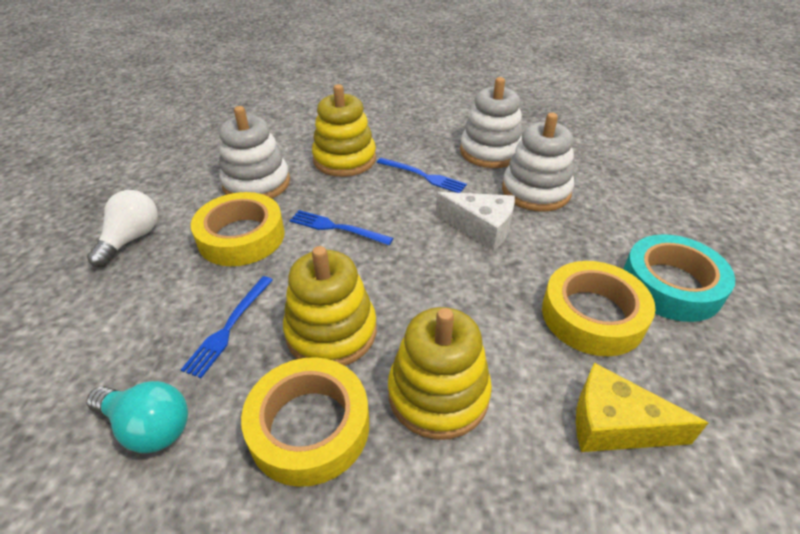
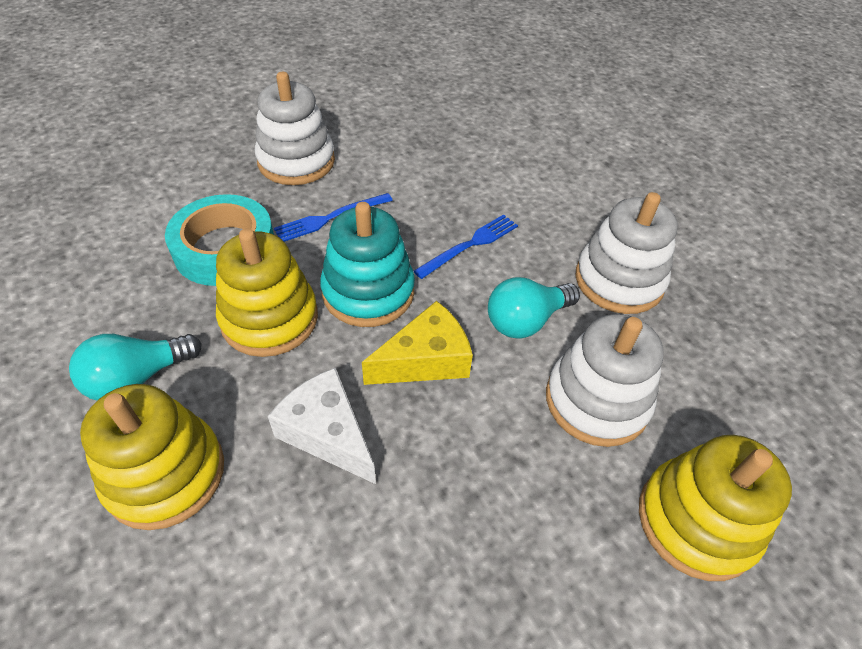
blue fork: 3 -> 2
turquoise light bulb: 1 -> 2
turquoise stacking toy: 0 -> 1
white light bulb: 1 -> 0
yellow tape: 3 -> 0

